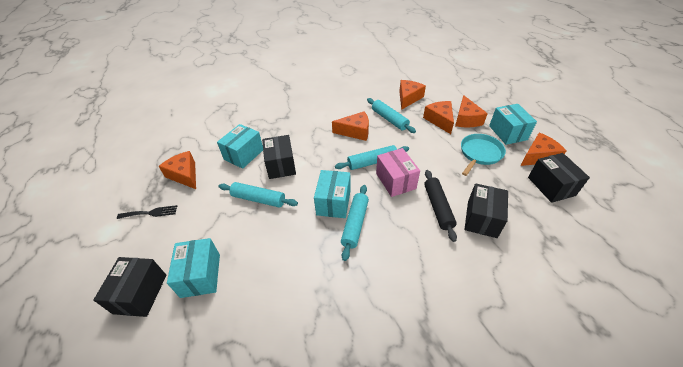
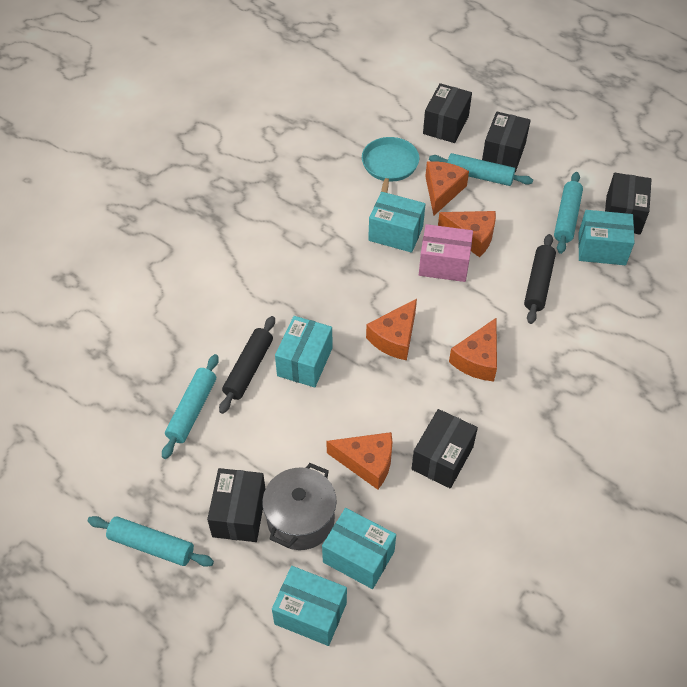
black box: 4 -> 5
black fork: 1 -> 0
black rolling pin: 1 -> 2
grey pot: 0 -> 1
orange cheese: 6 -> 5
turquoise box: 4 -> 5

